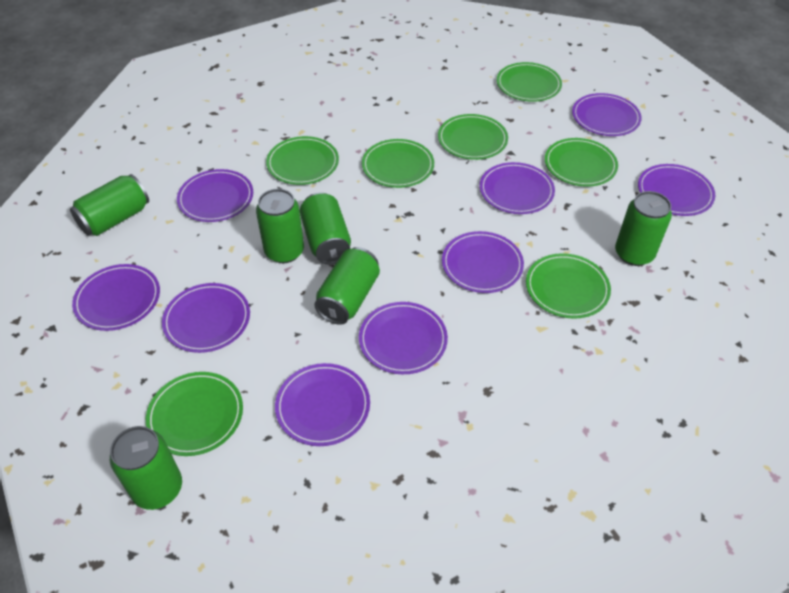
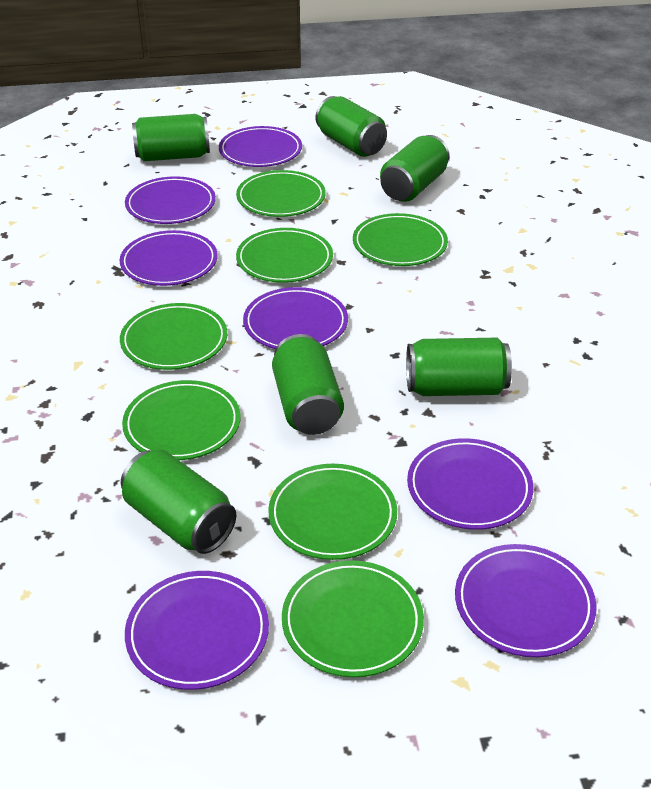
purple plate: 9 -> 7

